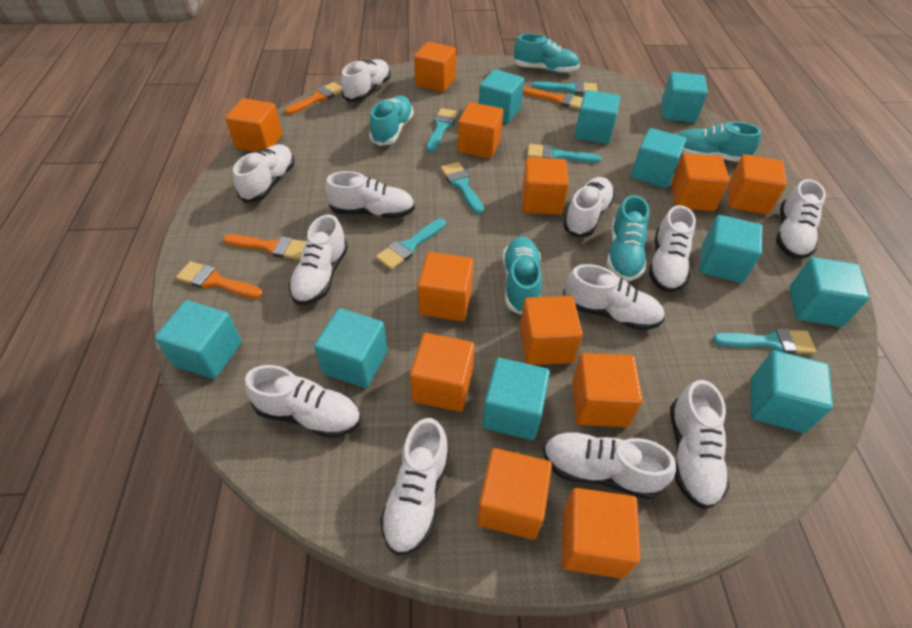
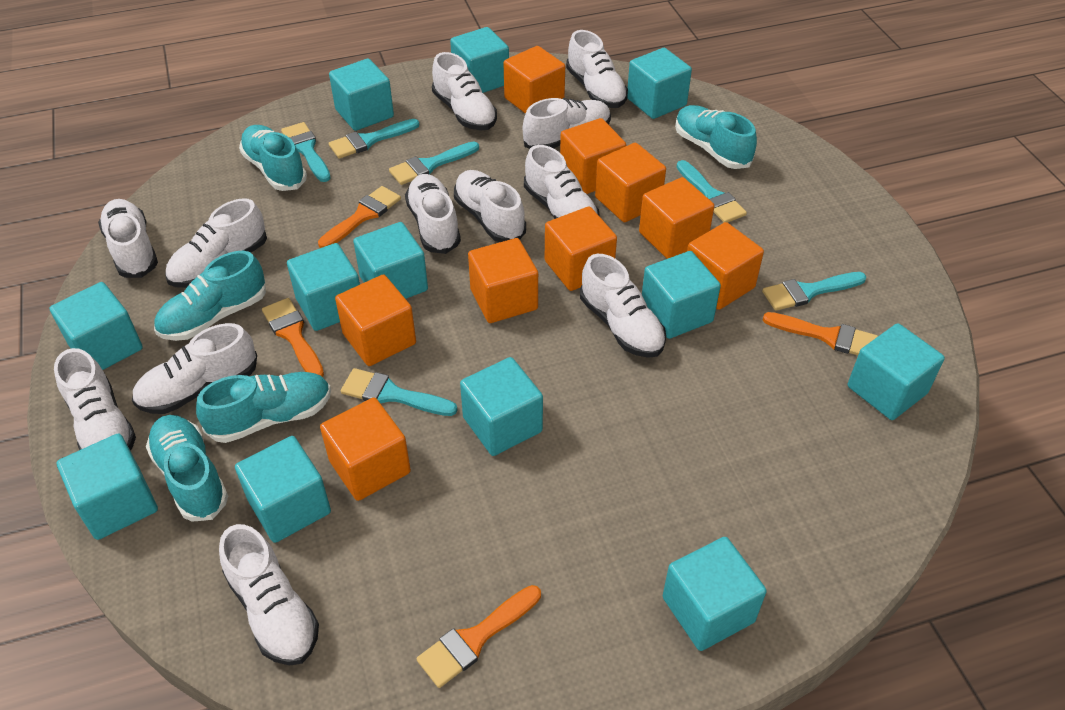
orange cube: 12 -> 9
turquoise cube: 10 -> 12

